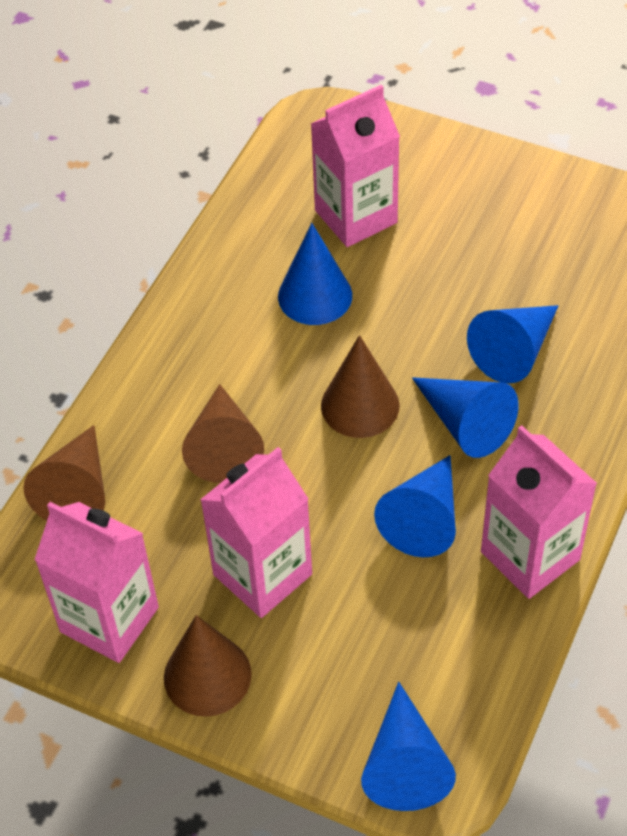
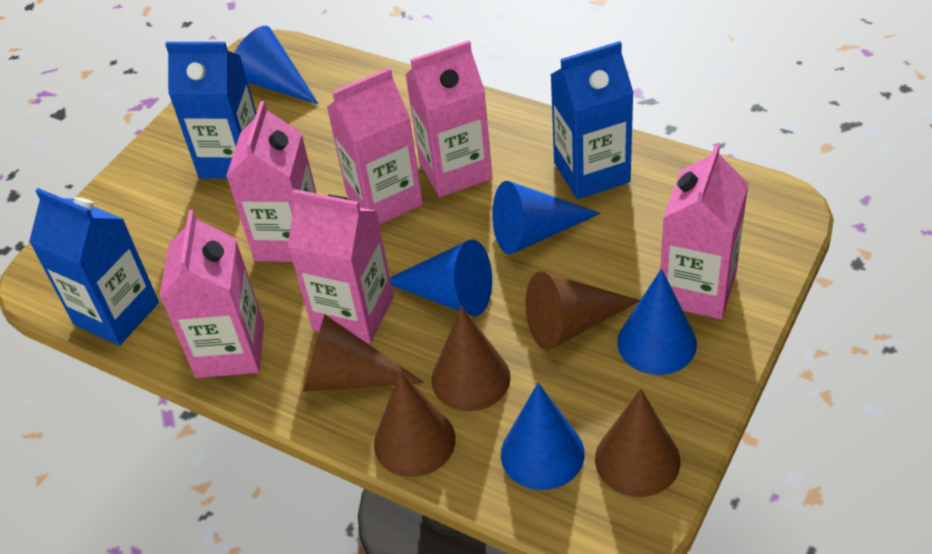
blue carton: 0 -> 3
brown cone: 4 -> 5
pink carton: 4 -> 6

